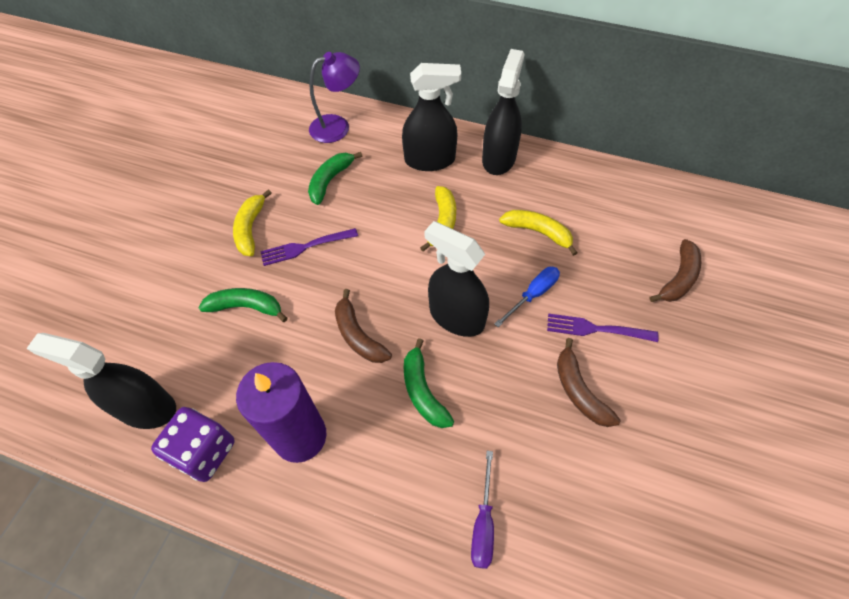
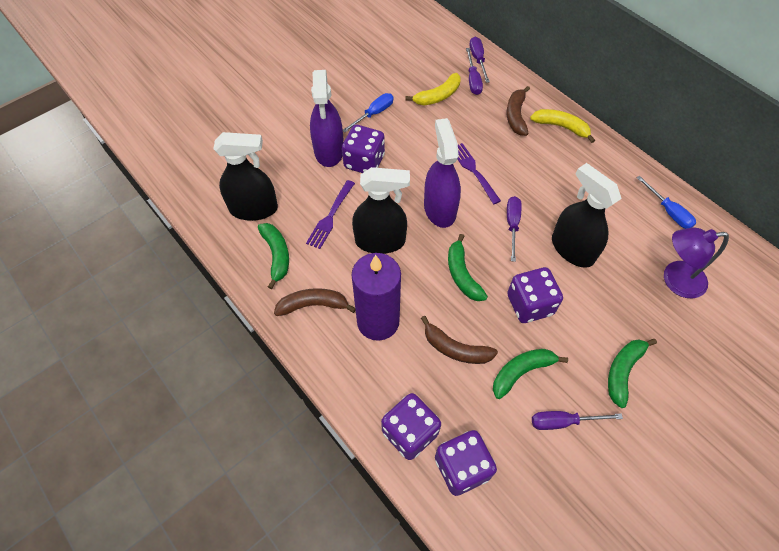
black spray bottle: 4 -> 3
blue screwdriver: 1 -> 2
green banana: 3 -> 4
purple dice: 1 -> 4
purple screwdriver: 1 -> 4
purple spray bottle: 0 -> 2
yellow banana: 3 -> 2

